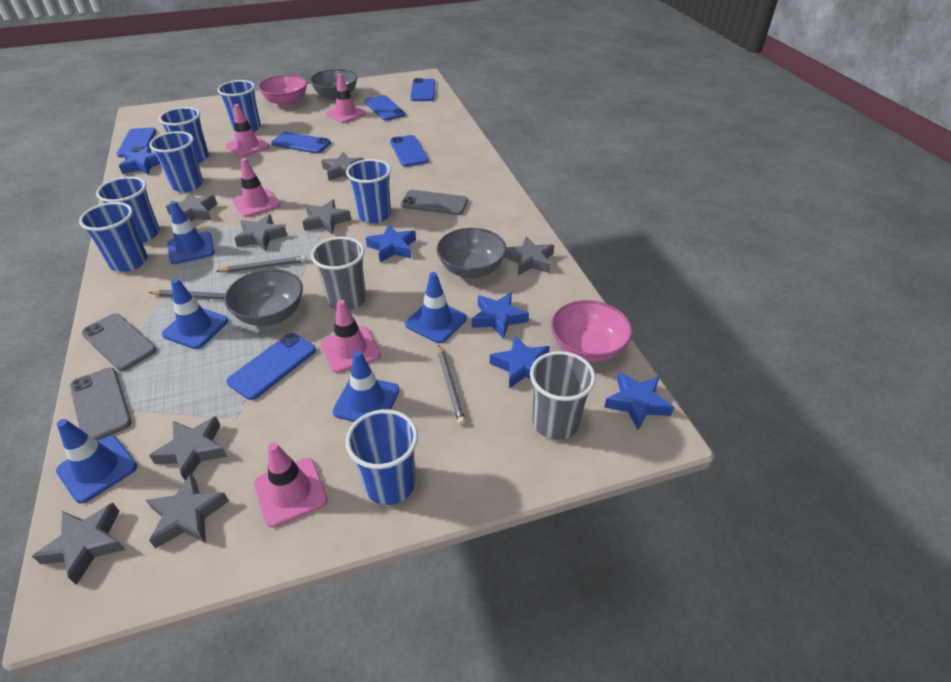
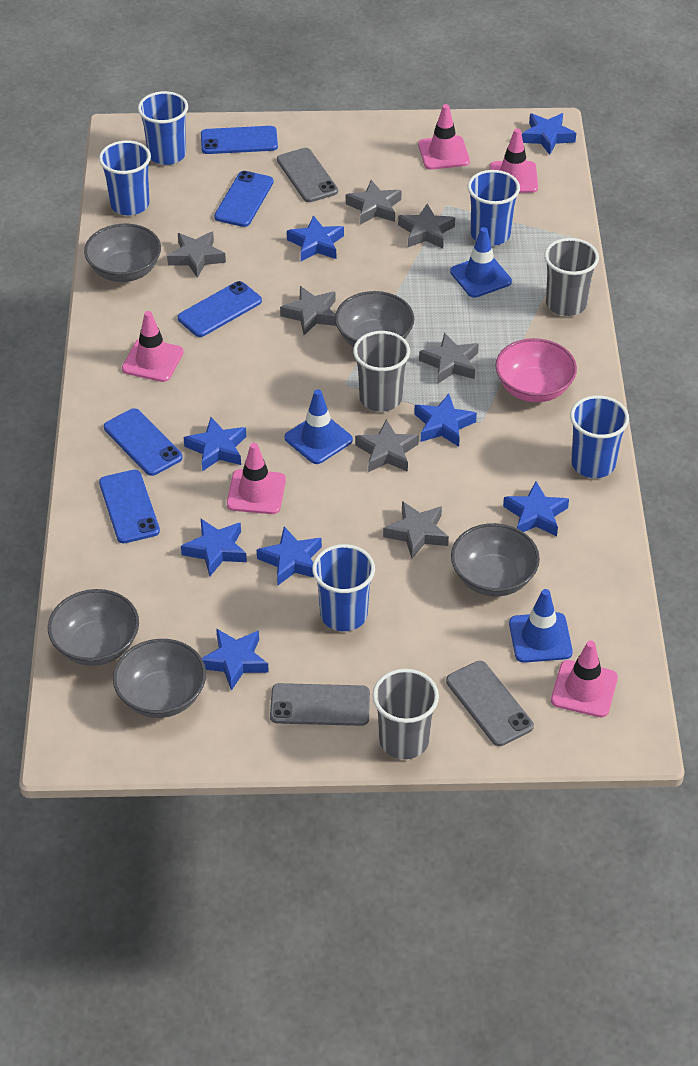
blue cup: 7 -> 5
blue phone: 6 -> 5
blue star: 5 -> 8
blue traffic cone: 5 -> 3
grey bowl: 3 -> 5
grey cup: 2 -> 3
grey pencil: 3 -> 0
grey star: 8 -> 7
pink bowl: 2 -> 1

